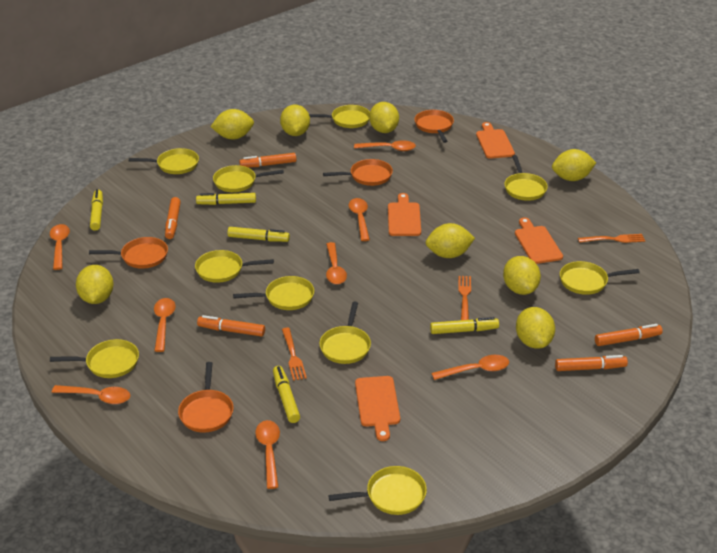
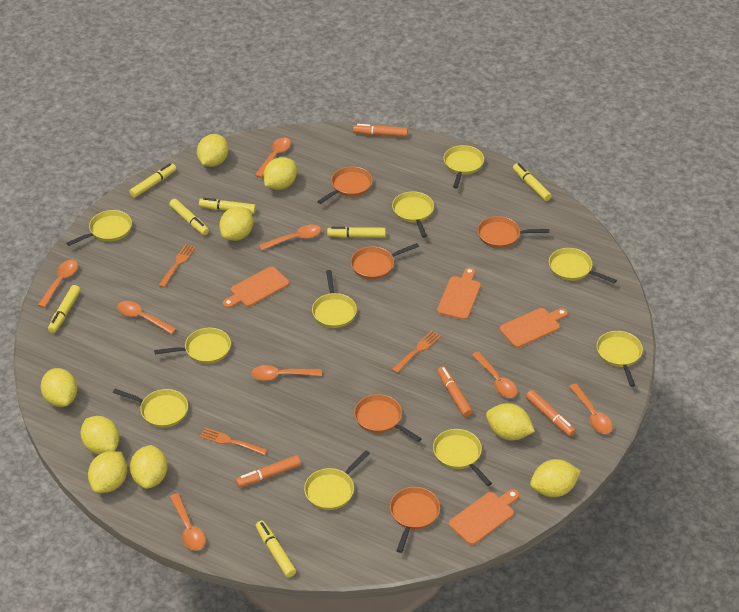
orange marker: 5 -> 4
orange pan: 4 -> 5
yellow lemon: 8 -> 9
yellow marker: 5 -> 7

